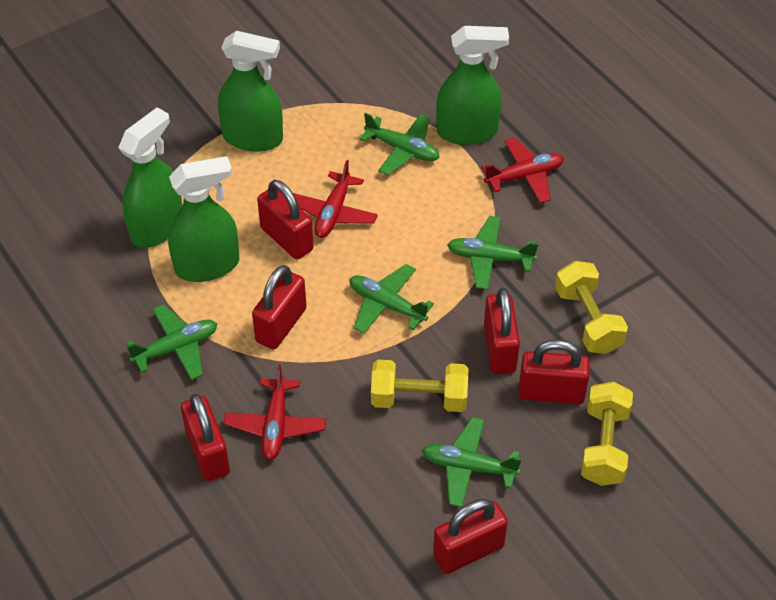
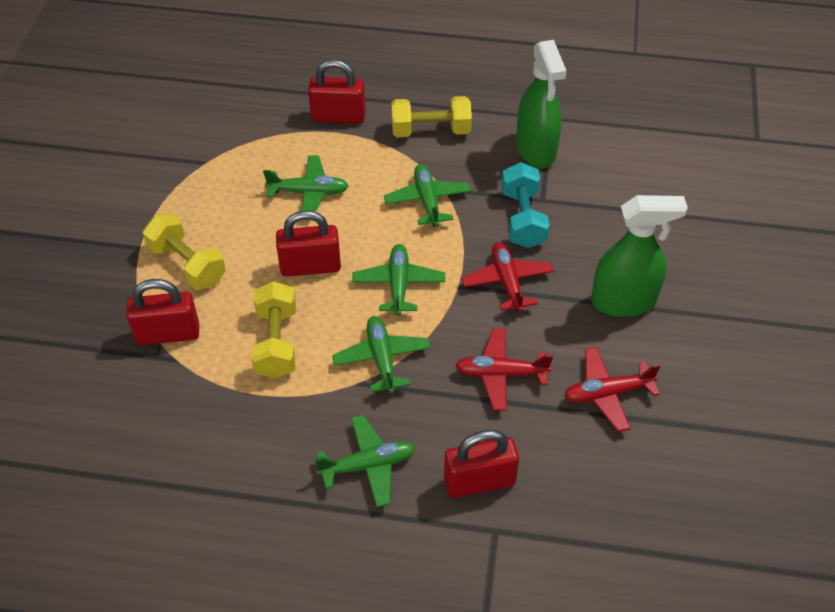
green spray bottle: 4 -> 2
red padlock: 6 -> 4
turquoise dumbbell: 0 -> 1

